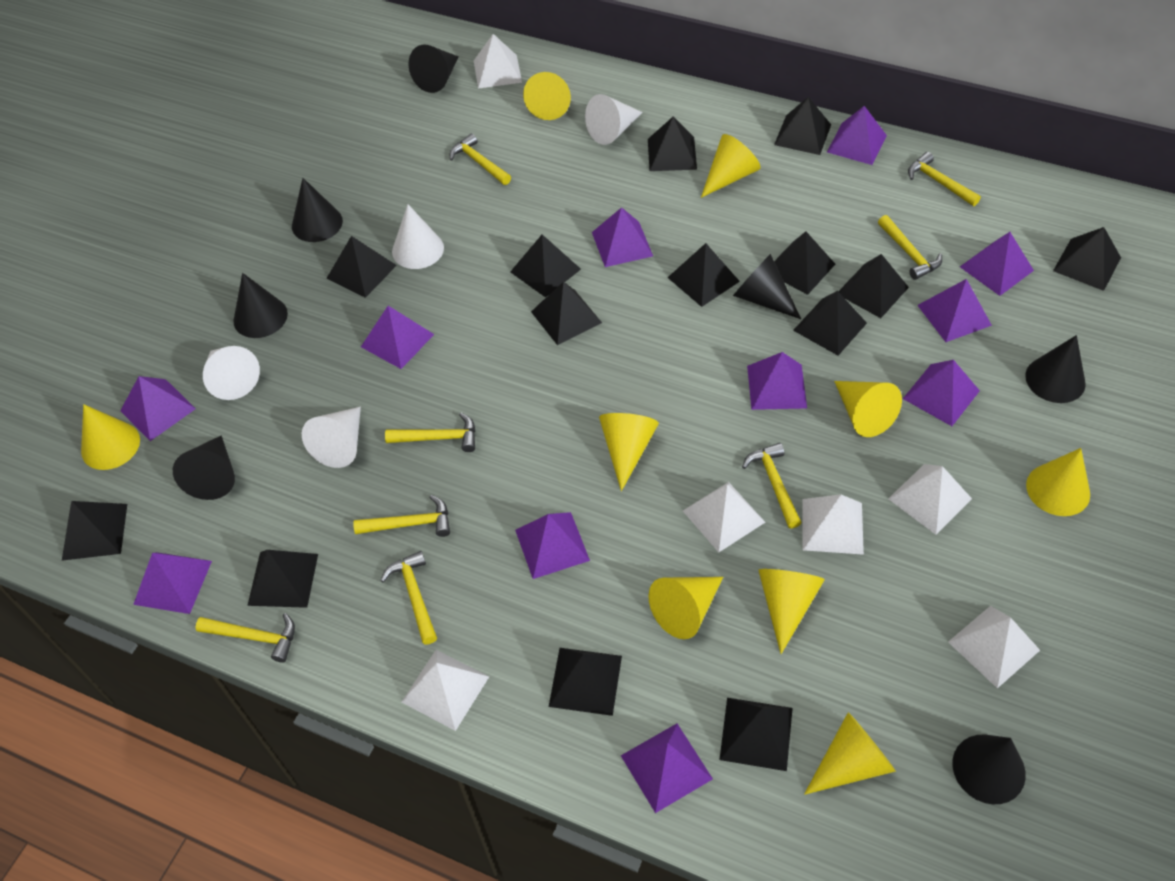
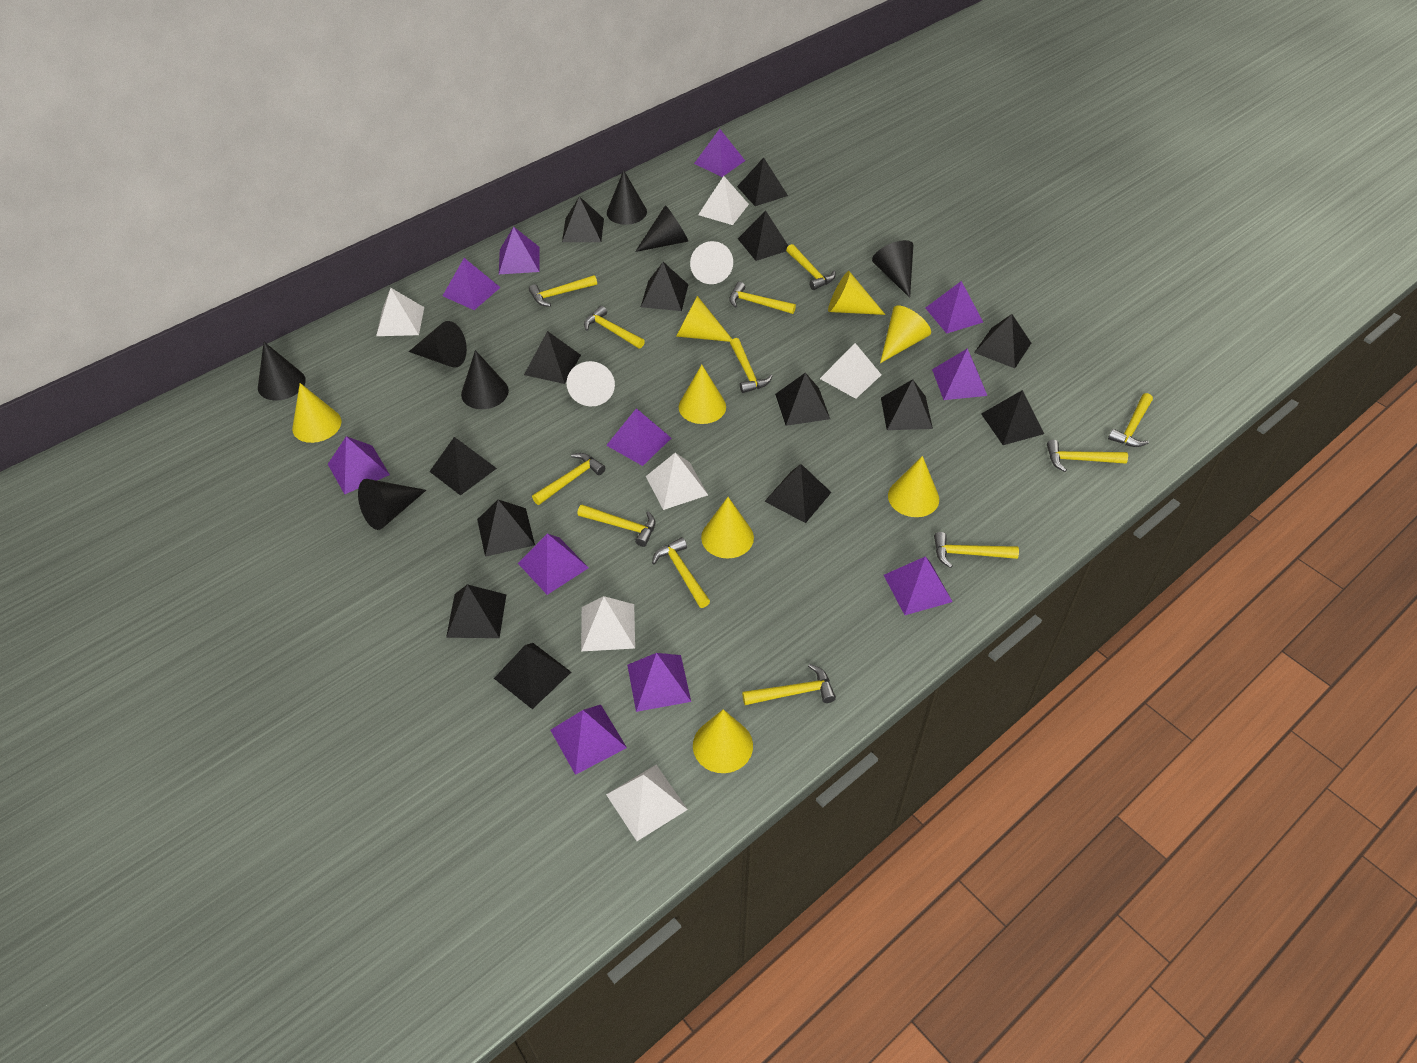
white cone: 4 -> 2
yellow cone: 9 -> 8
yellow hammer: 8 -> 12

